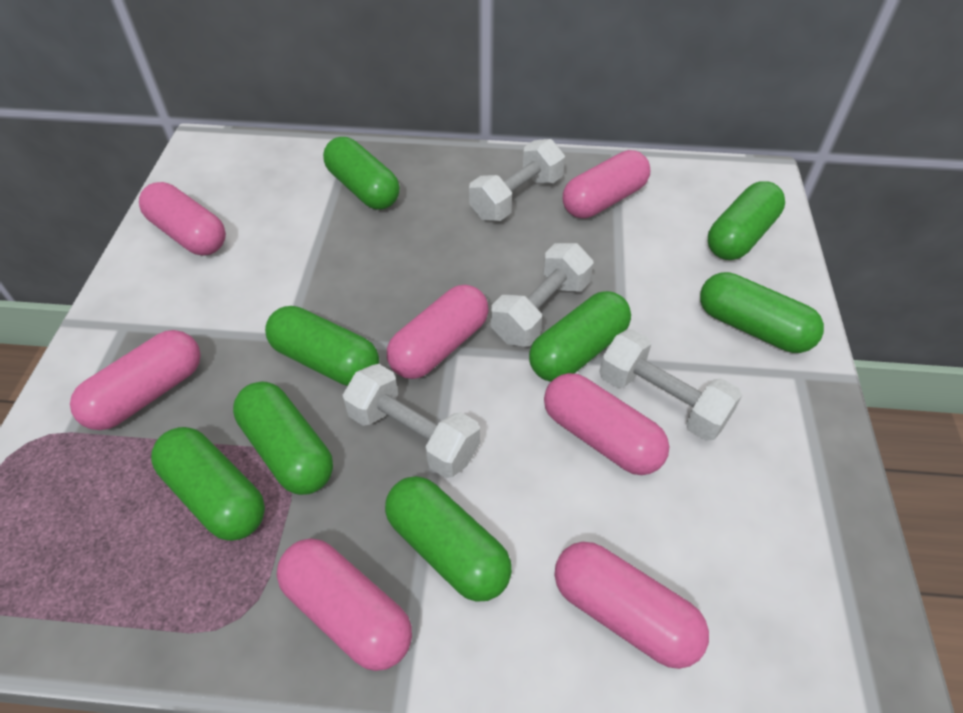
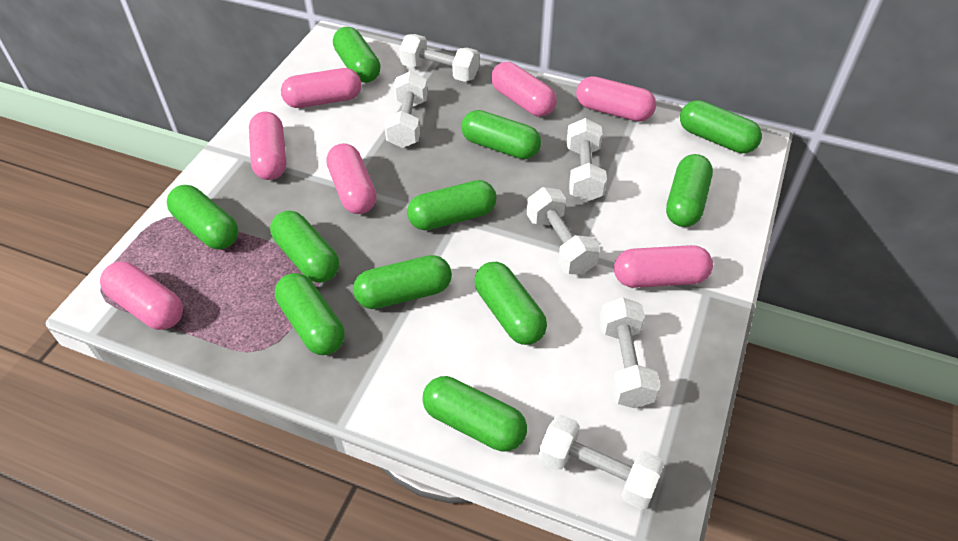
green capsule: 8 -> 11
white dumbbell: 4 -> 6

